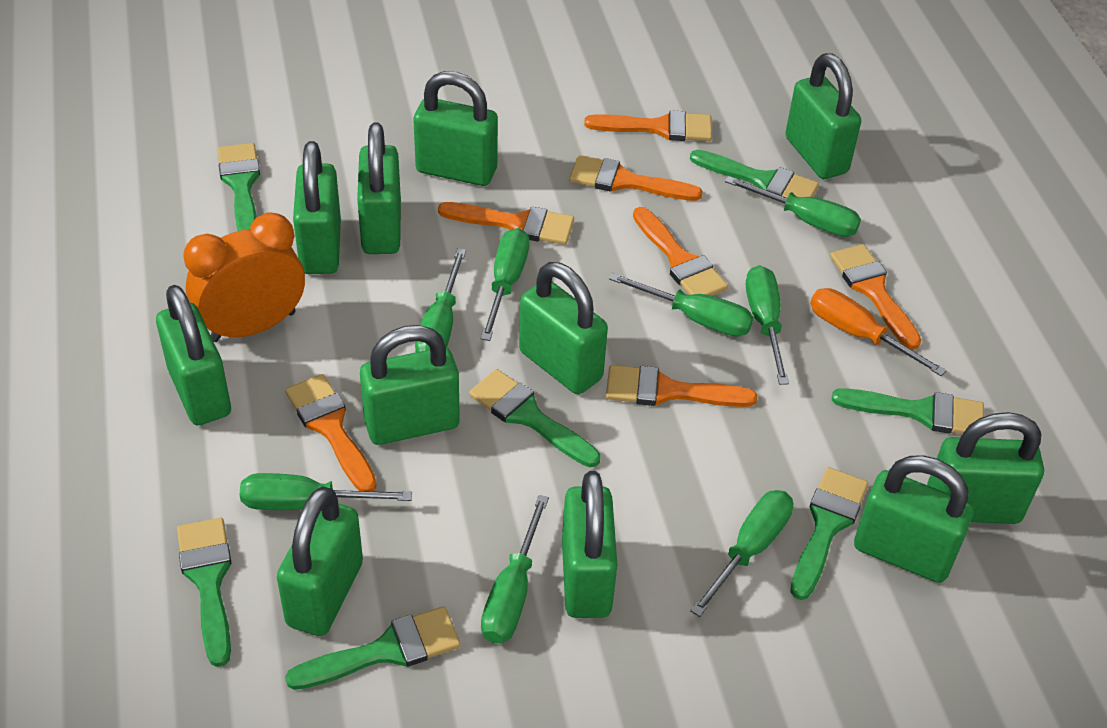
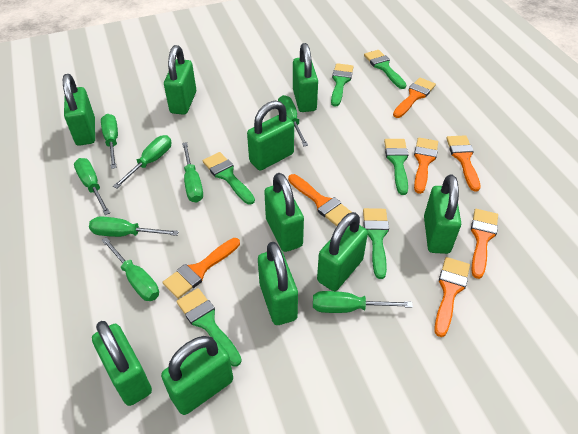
green brush: 7 -> 6
green padlock: 11 -> 10
orange clock: 1 -> 0
orange screwdriver: 1 -> 0

